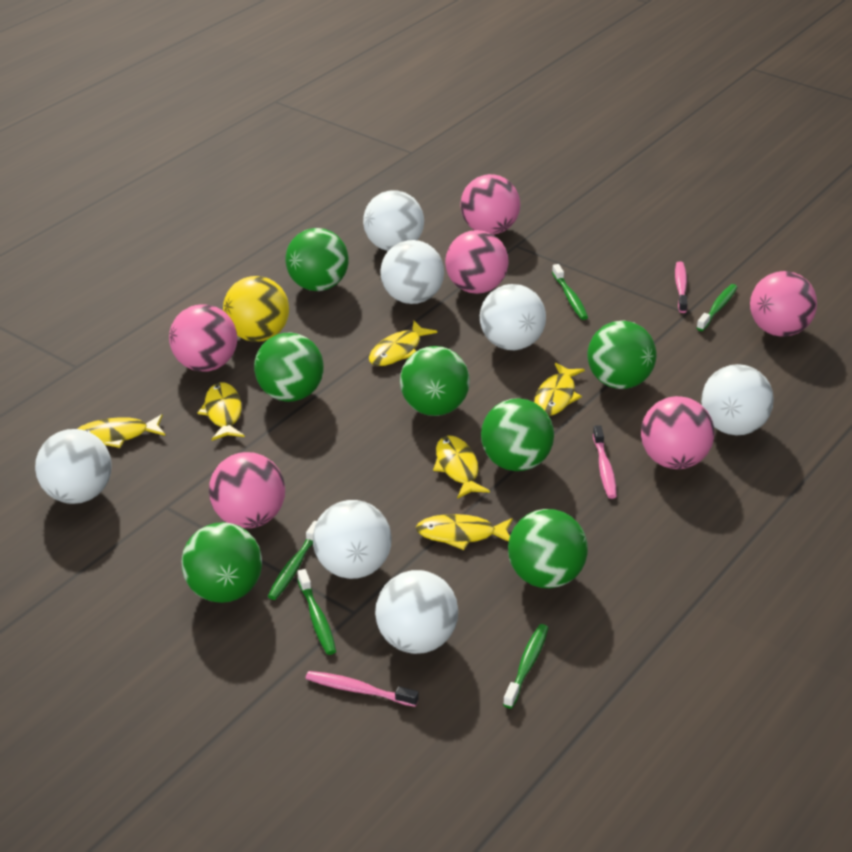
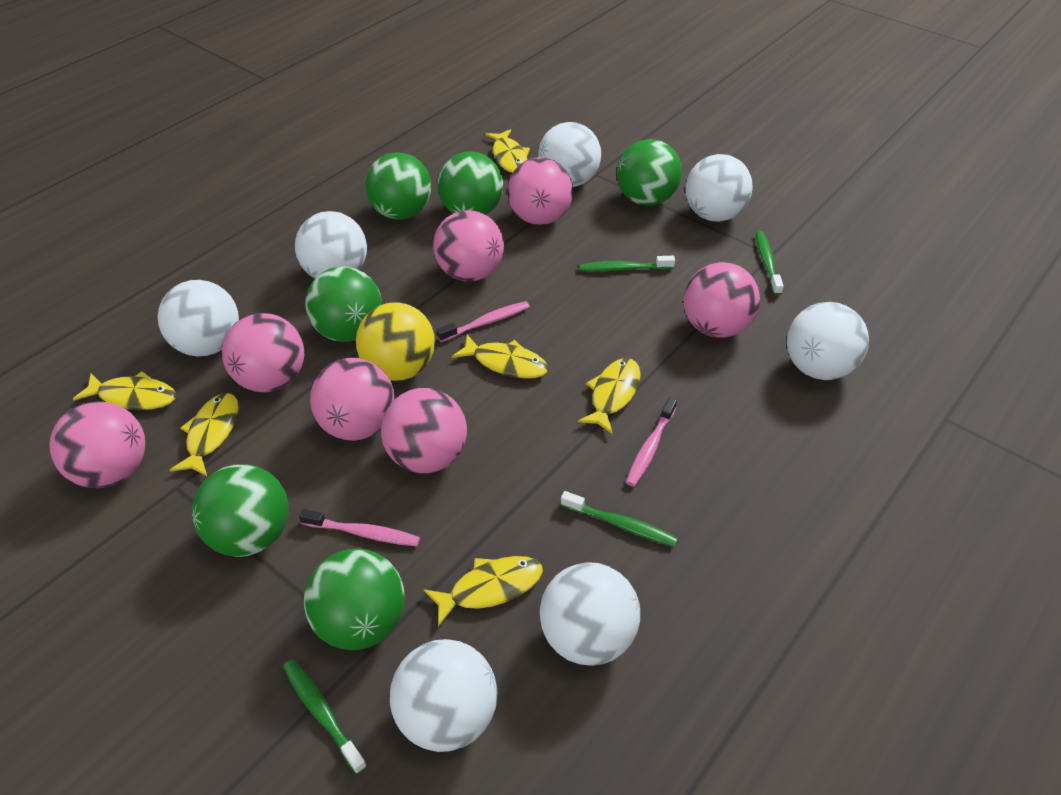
green ball: 7 -> 6
green toothbrush: 5 -> 4
pink ball: 6 -> 7

